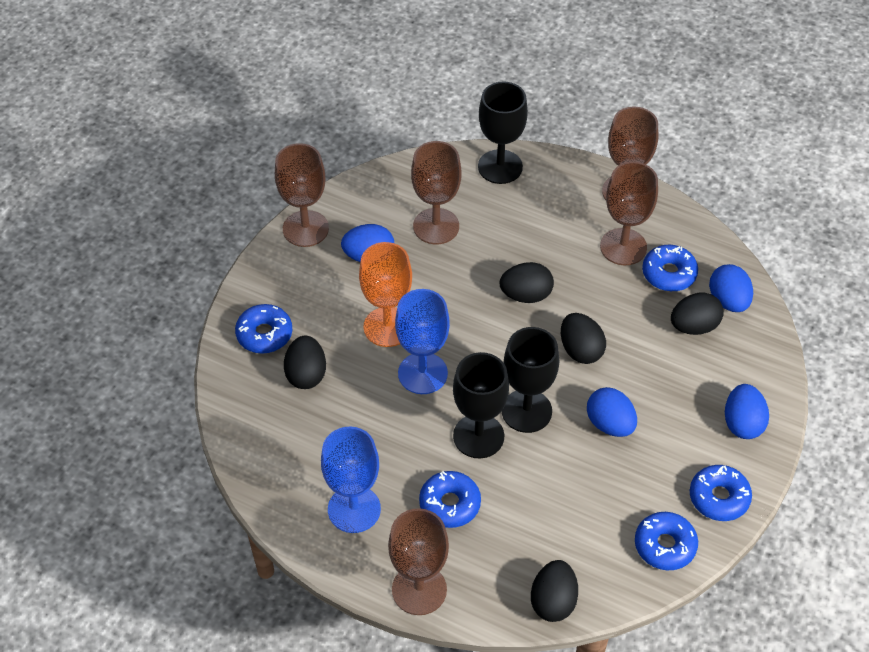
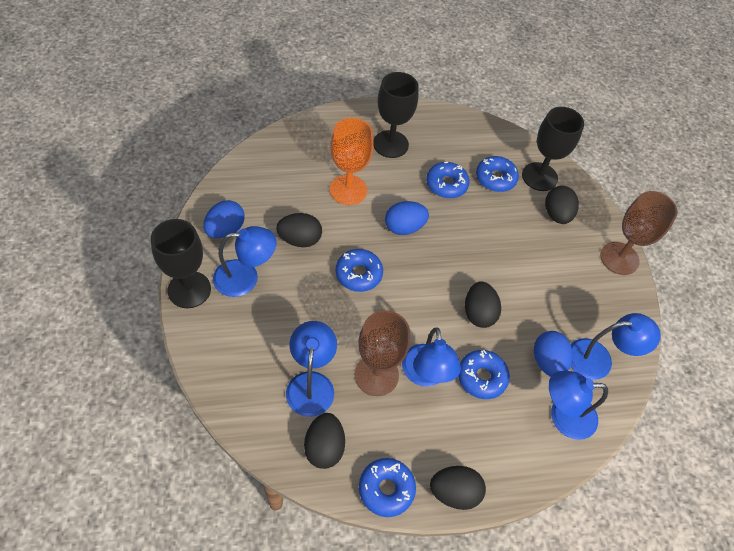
blue egg: 4 -> 3
blue goblet: 2 -> 0
blue lamp: 0 -> 5
brown goblet: 5 -> 2

